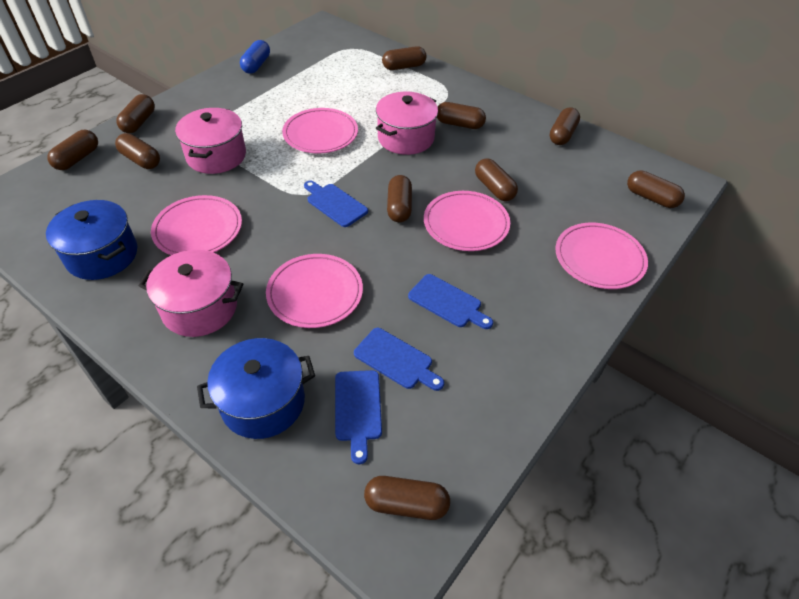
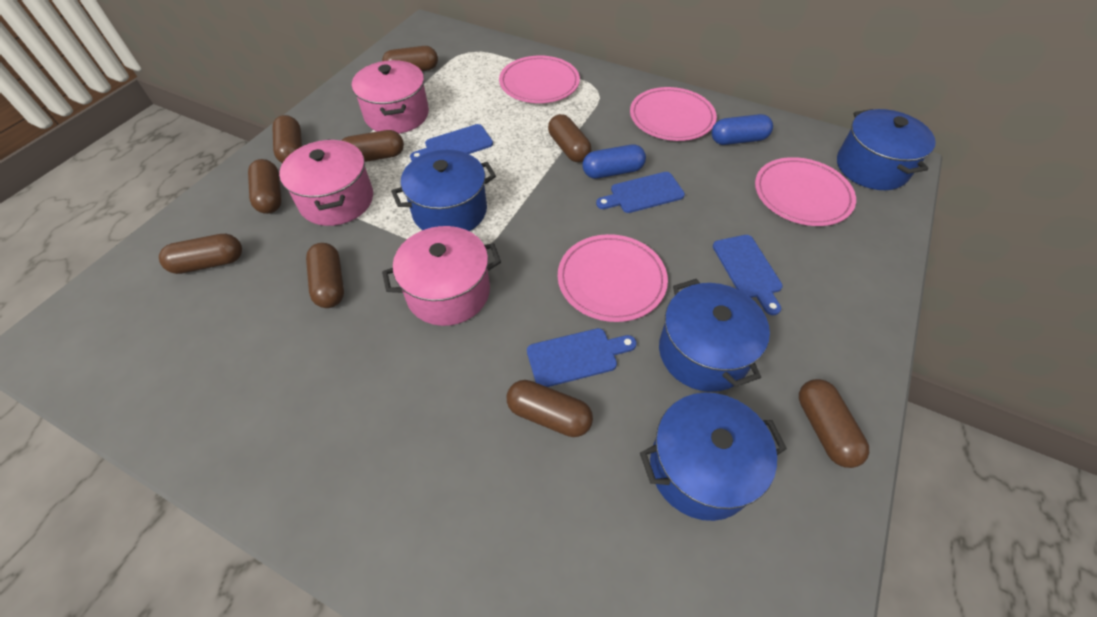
blue capsule: 1 -> 2
blue pot: 2 -> 4
brown capsule: 10 -> 9
pink plate: 5 -> 4

